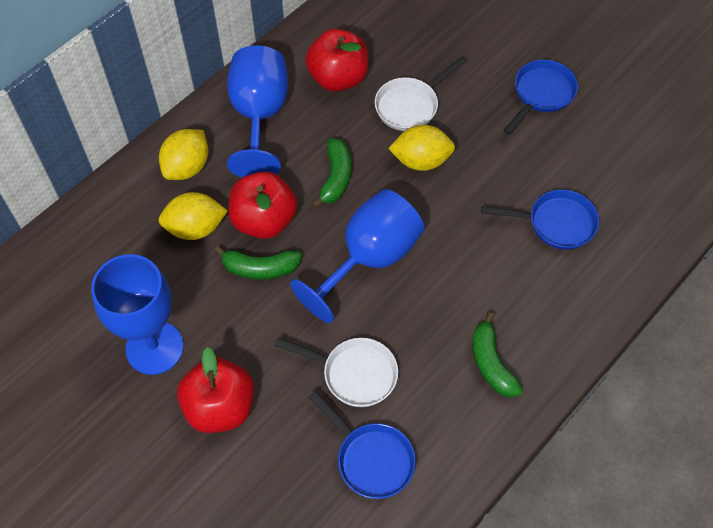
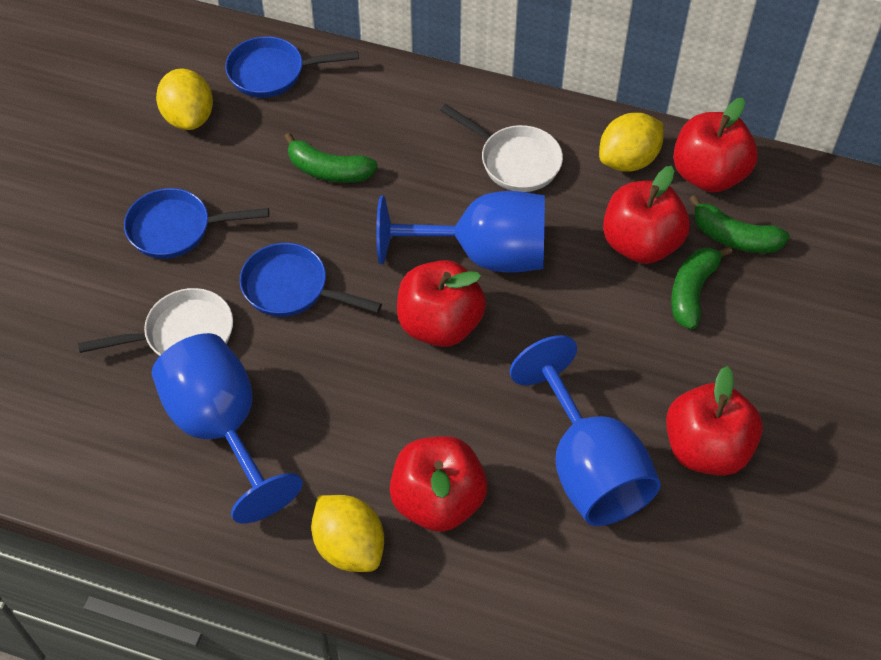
red apple: 3 -> 5

